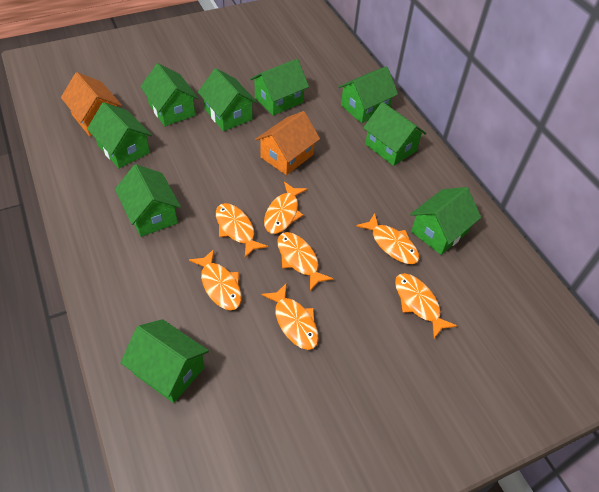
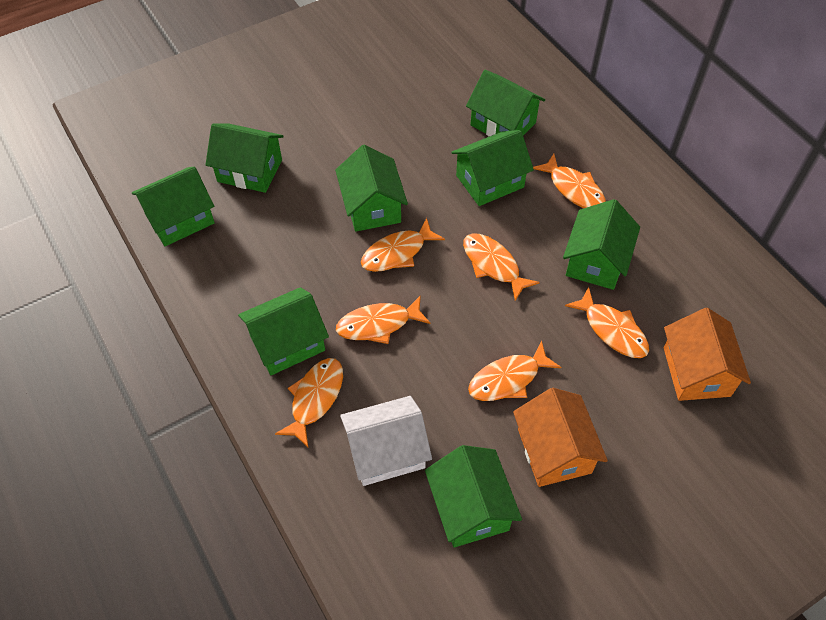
green house: 9 -> 8
white house: 0 -> 1

